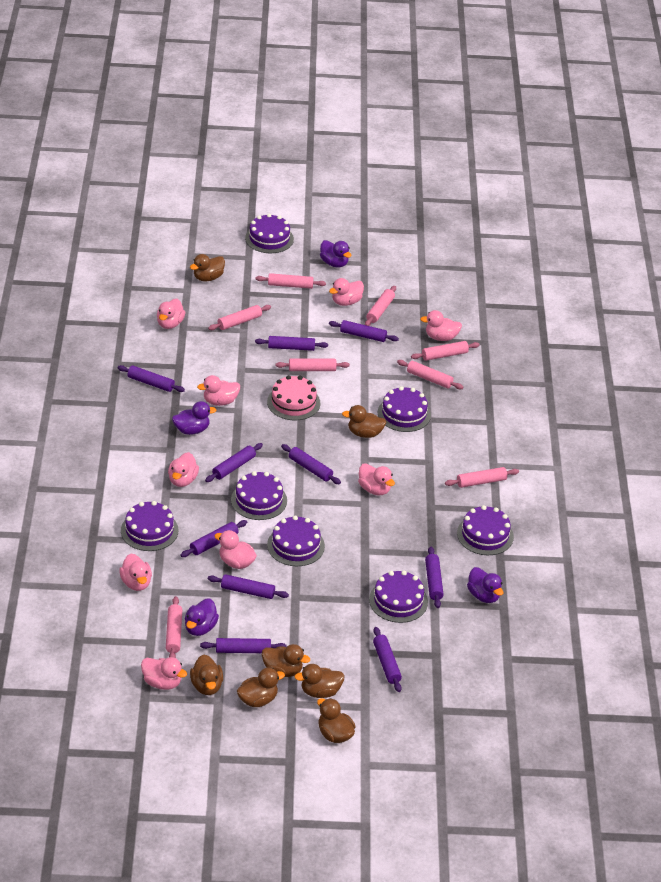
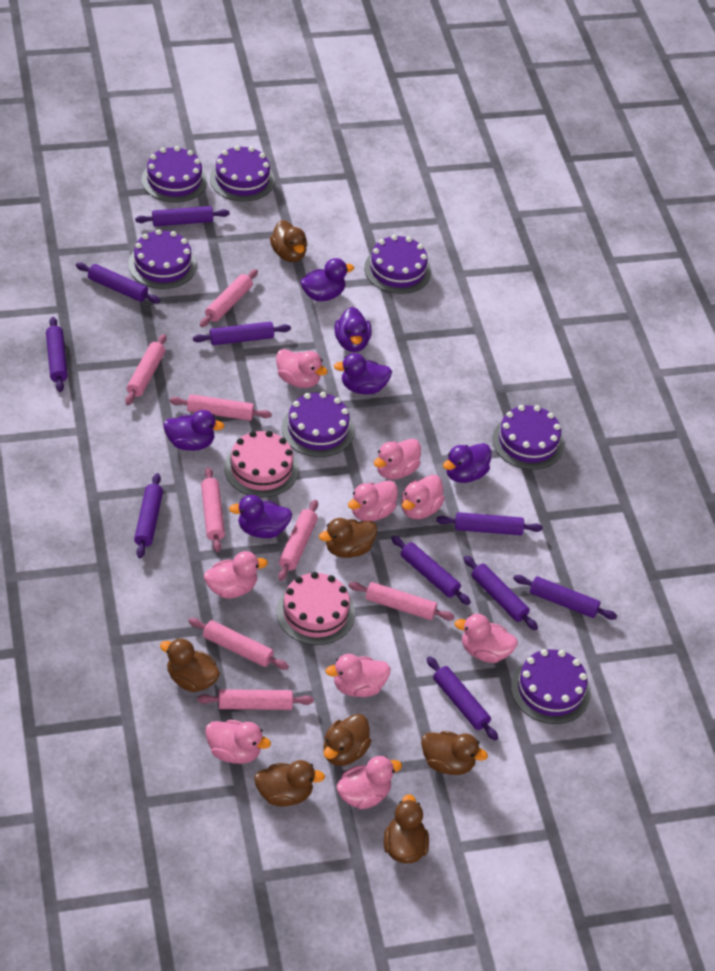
pink cake: 1 -> 2
purple duck: 4 -> 6

